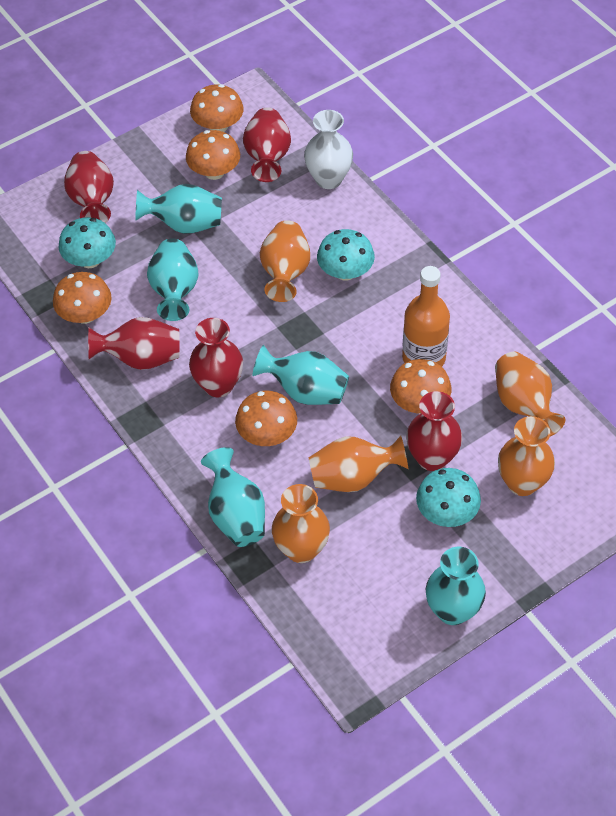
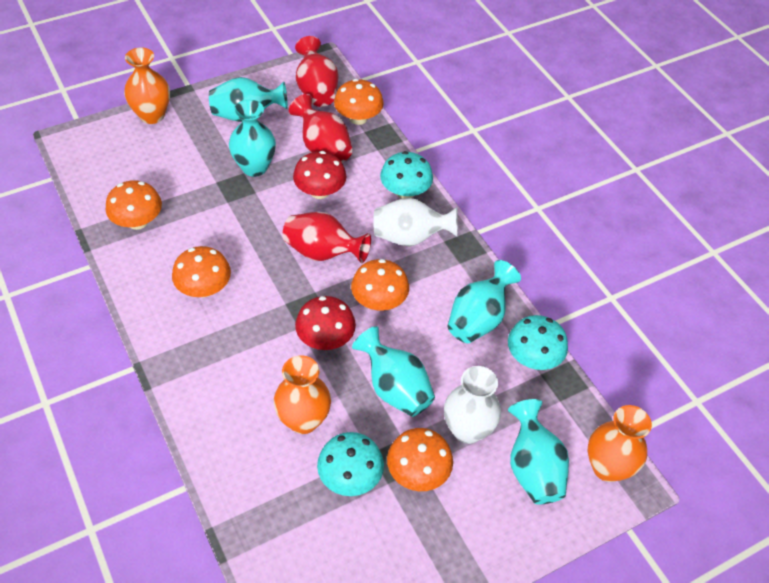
orange bottle: 1 -> 0
orange vase: 5 -> 3
red mushroom: 0 -> 2
red vase: 5 -> 3
white vase: 1 -> 2

